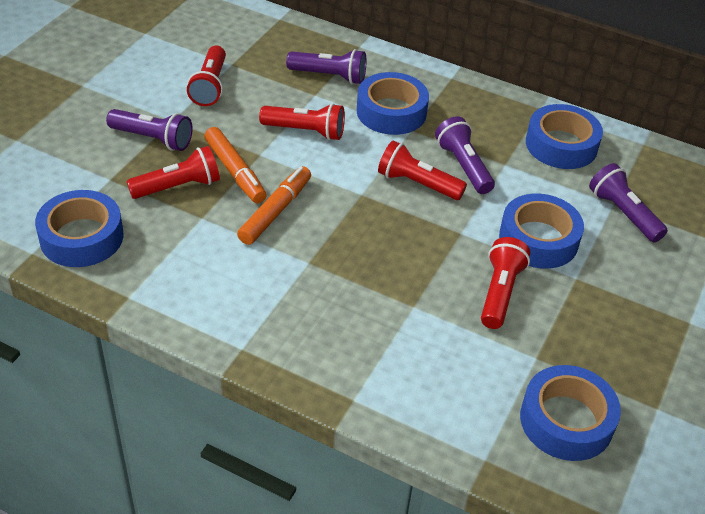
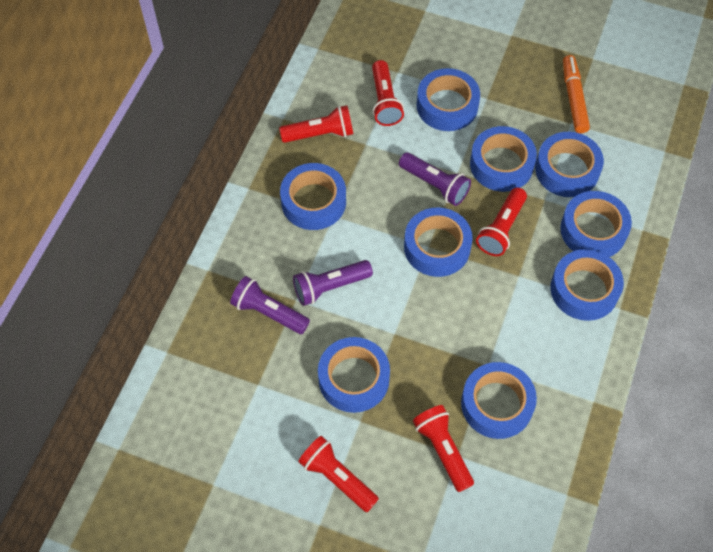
blue tape: 5 -> 9
orange marker: 2 -> 1
purple flashlight: 4 -> 3

